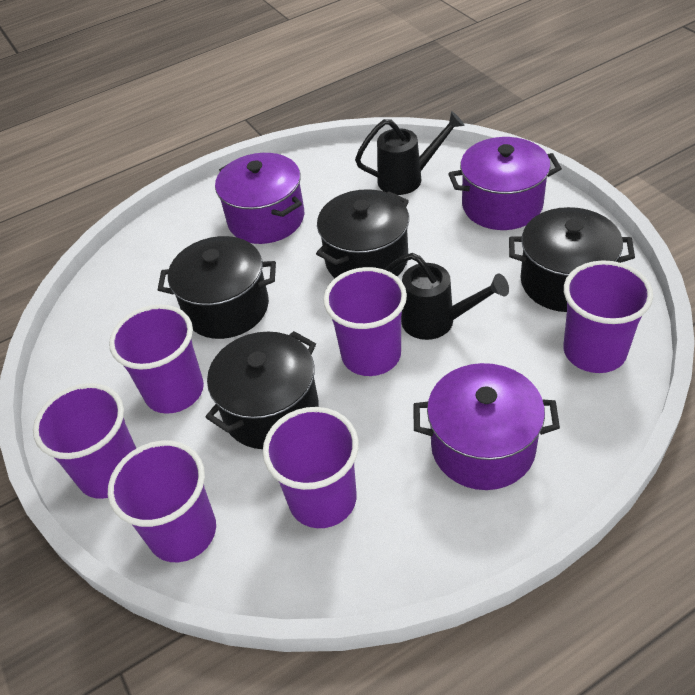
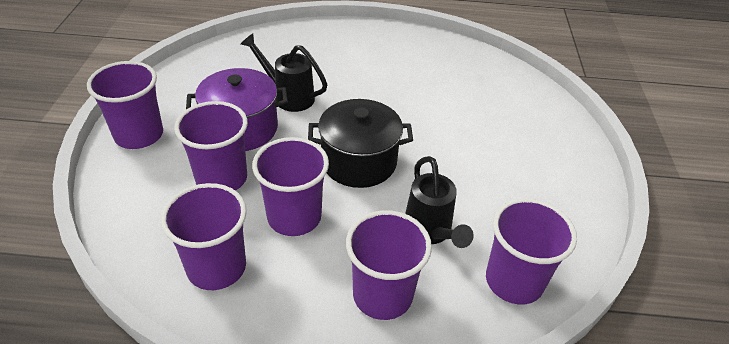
black pot: 4 -> 1
purple pot: 3 -> 1

